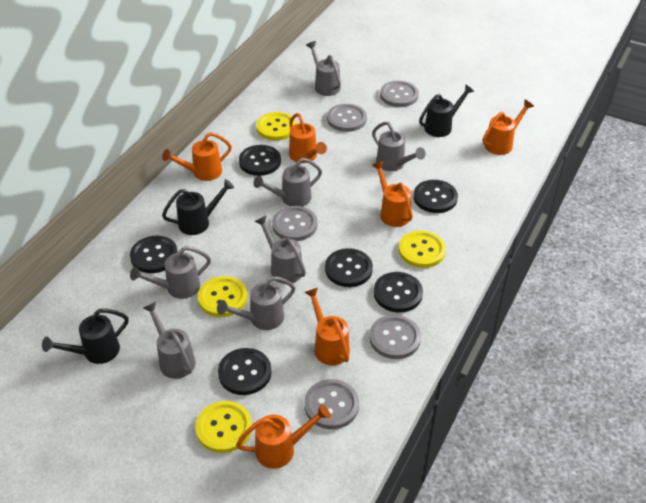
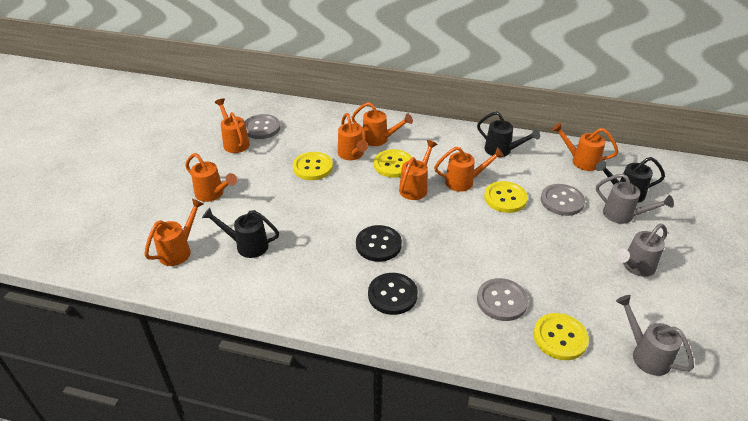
black button: 6 -> 2
grey button: 5 -> 3
grey watering can: 7 -> 3
orange watering can: 6 -> 8

